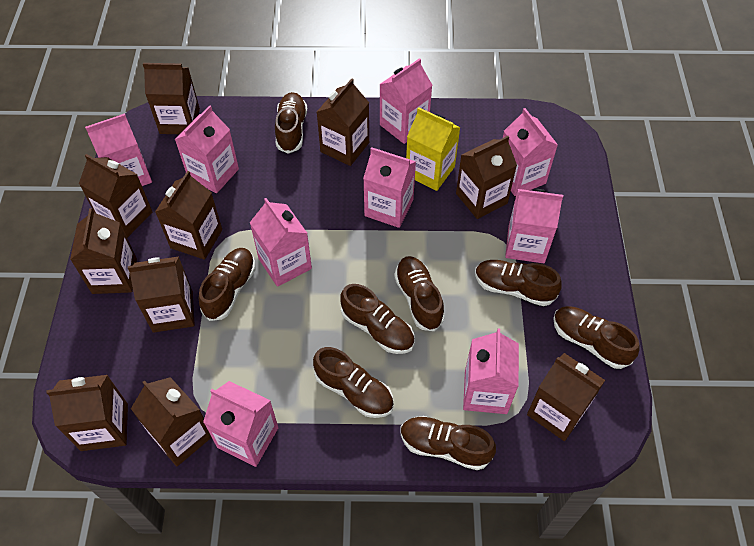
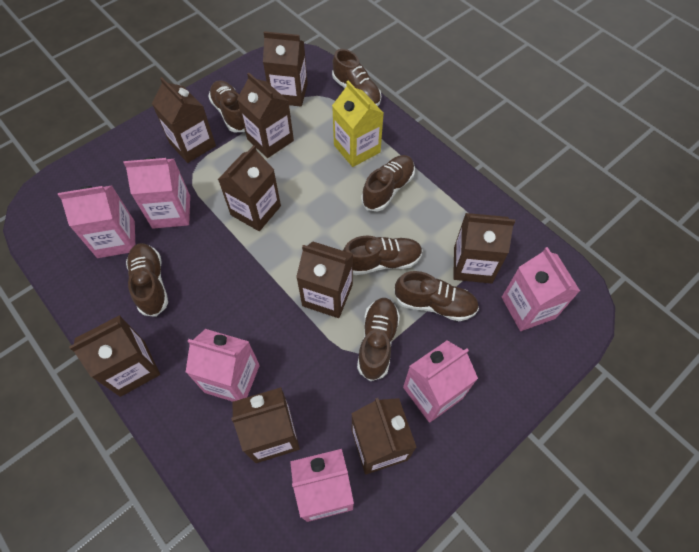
brown carton: 10 -> 9
brown shoe: 8 -> 7
pink carton: 9 -> 6

